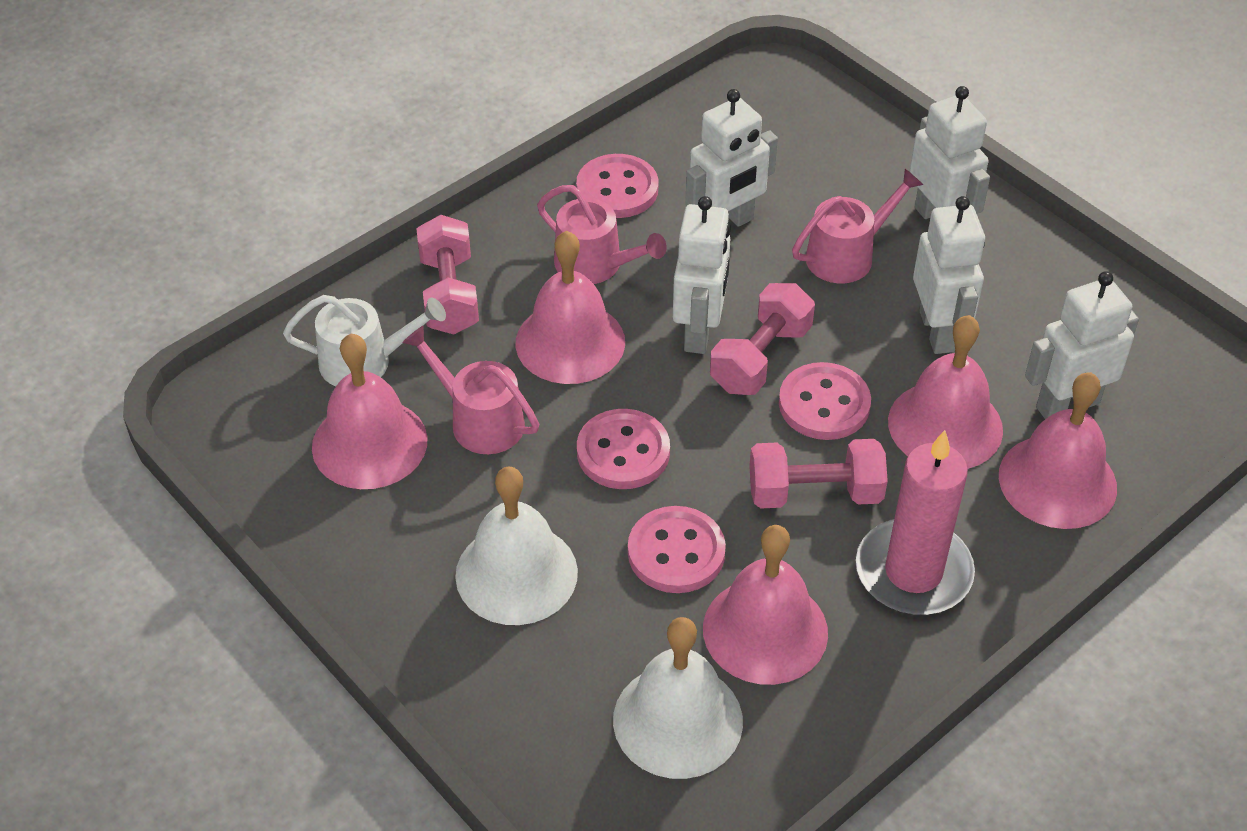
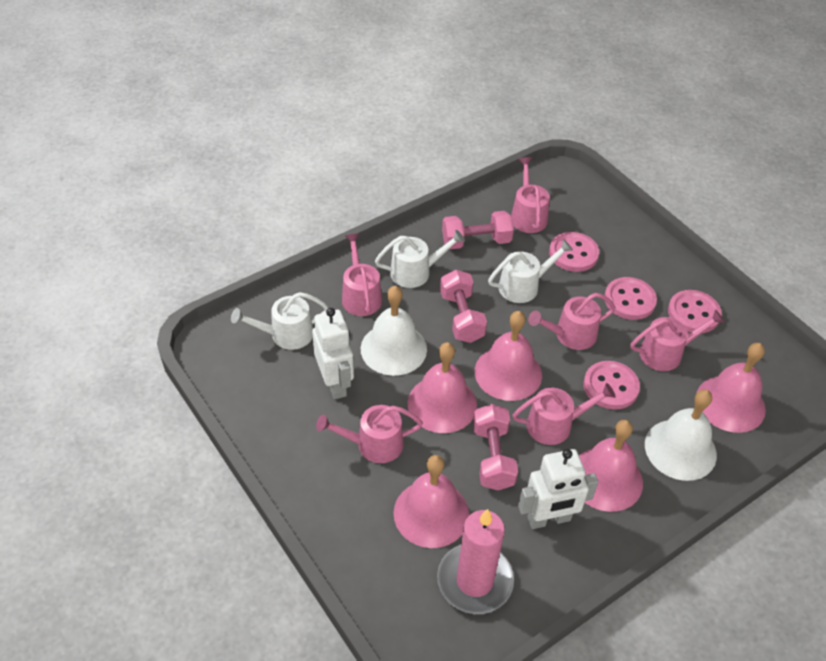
pink watering can: 3 -> 6
white robot: 5 -> 2
white watering can: 1 -> 3

